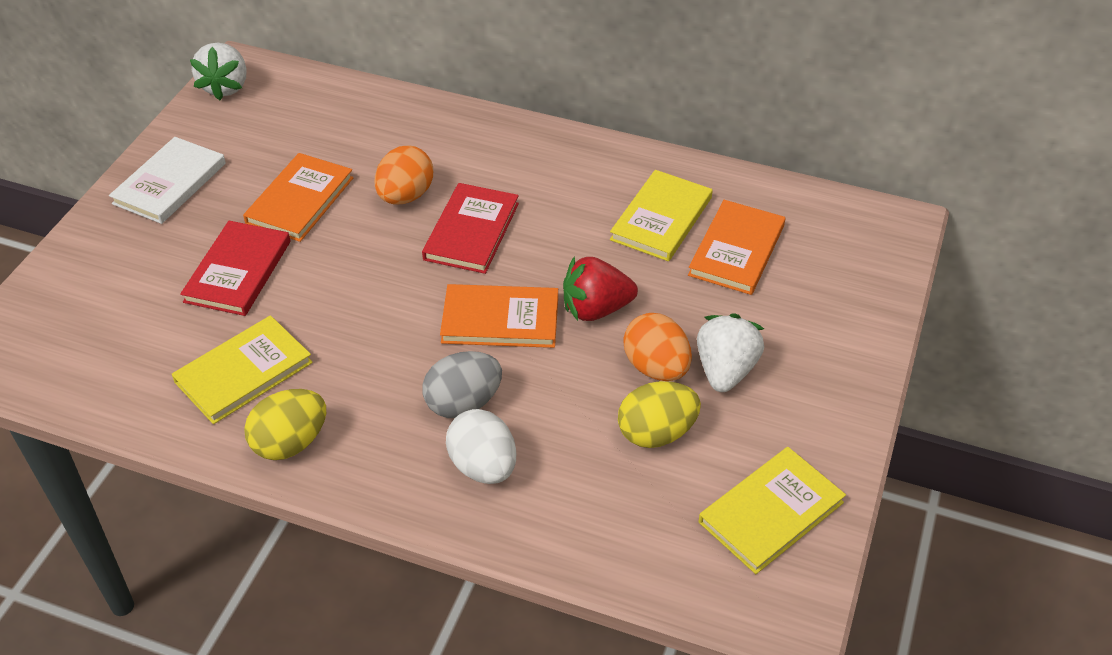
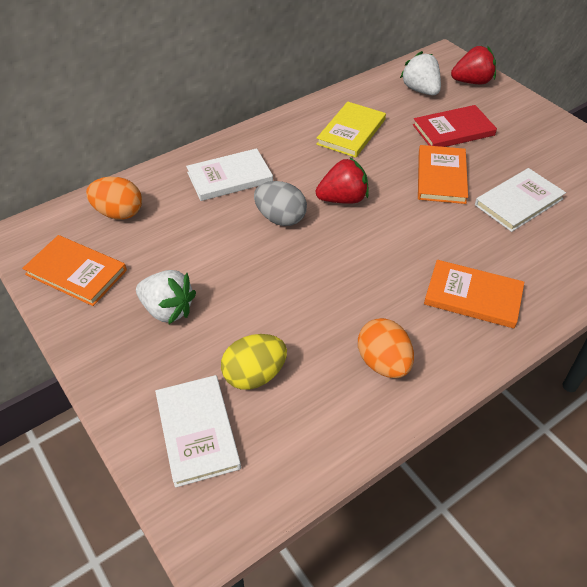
red book: 2 -> 1
red strawberry: 1 -> 2
white book: 1 -> 3
white egg: 1 -> 0
yellow book: 3 -> 1
yellow egg: 2 -> 1

